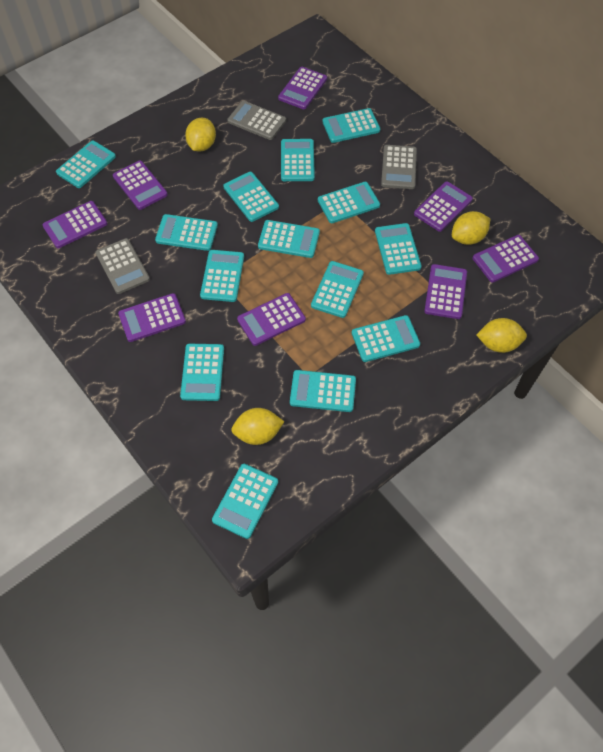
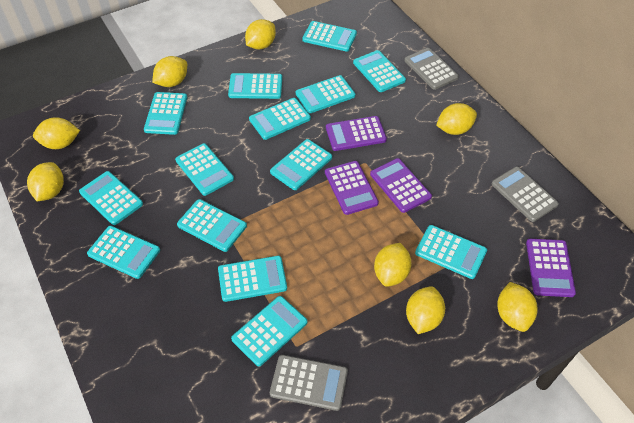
purple calculator: 8 -> 4
yellow lemon: 4 -> 8

